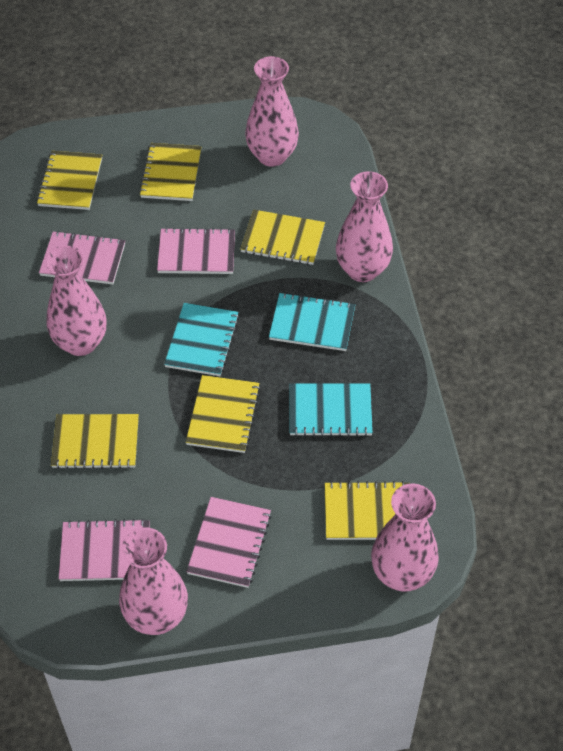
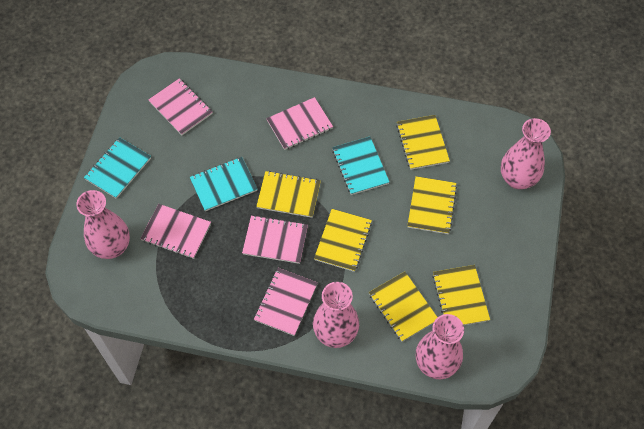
pink notebook: 4 -> 5
pink vase: 5 -> 4

